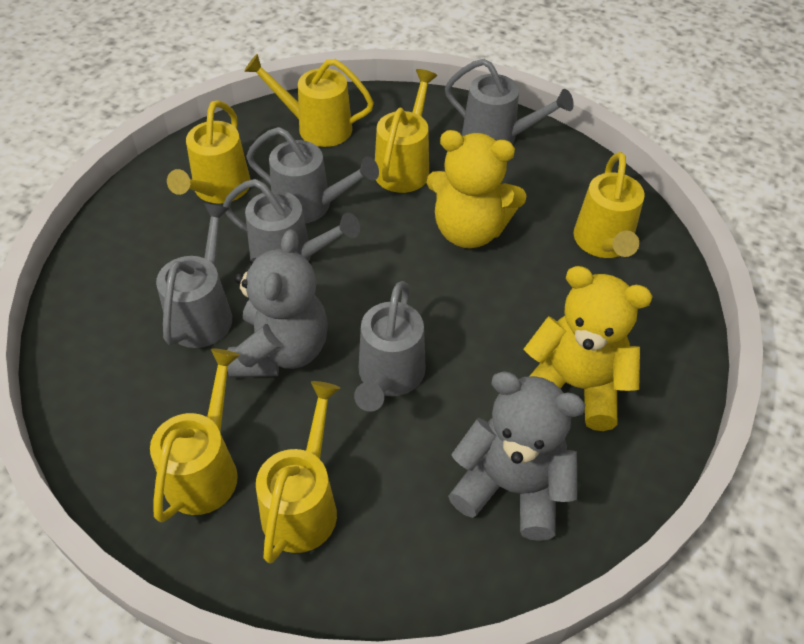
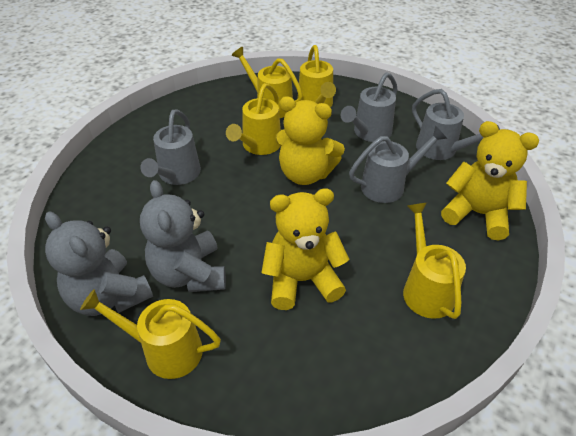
grey watering can: 5 -> 4
yellow teddy bear: 2 -> 3
yellow watering can: 6 -> 5

